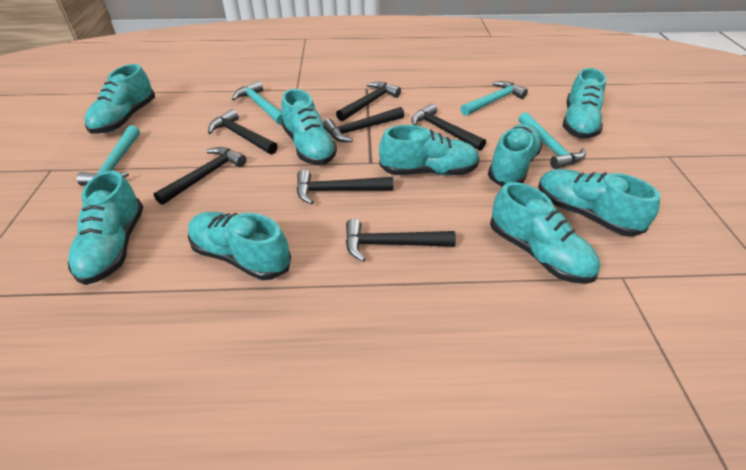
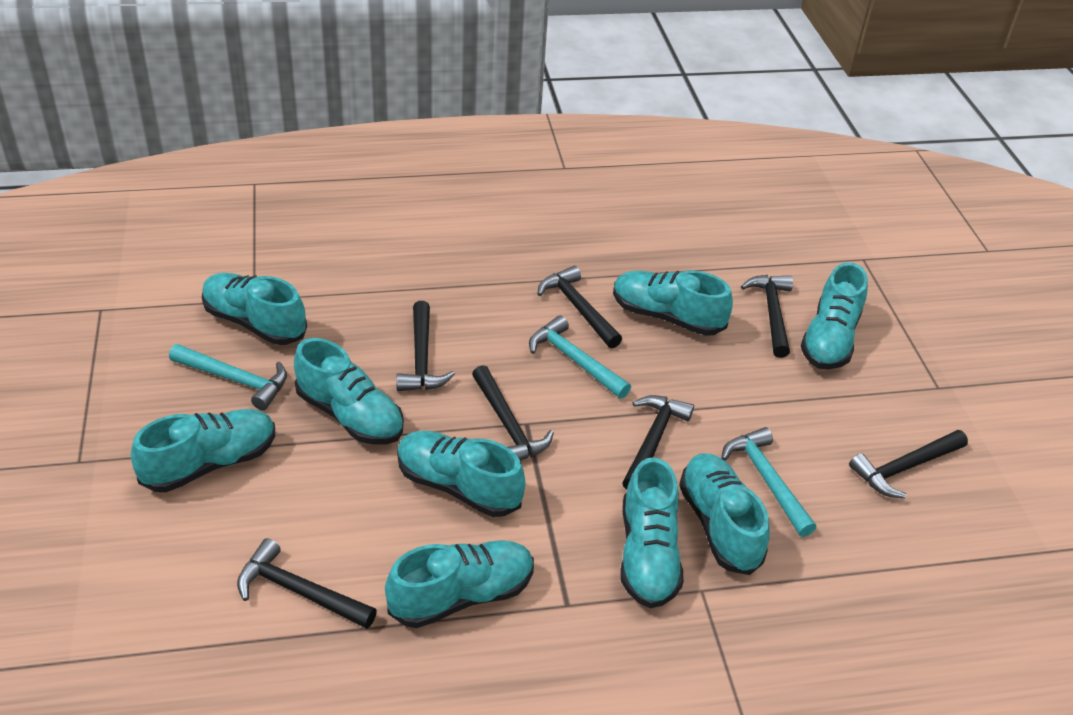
turquoise hammer: 4 -> 3

